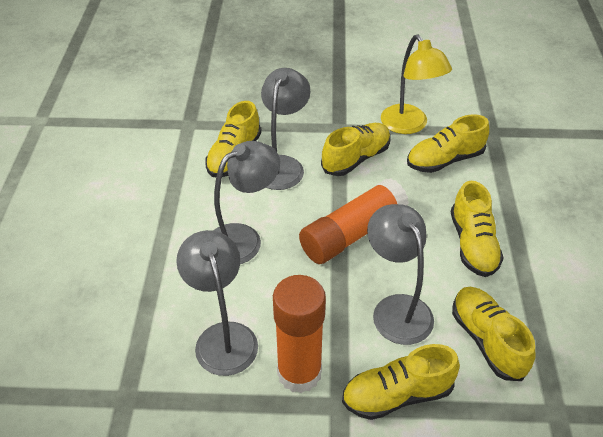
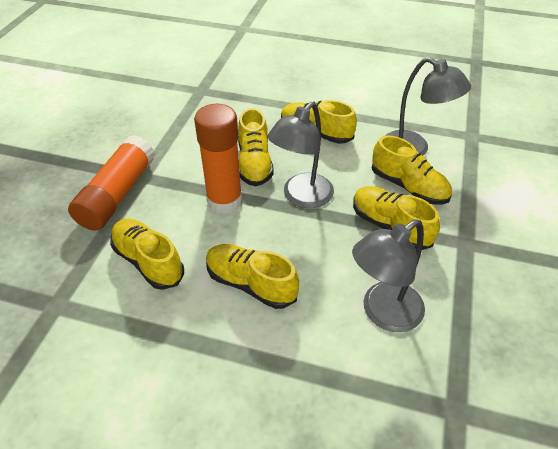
grey lamp: 4 -> 3
yellow lamp: 1 -> 0

